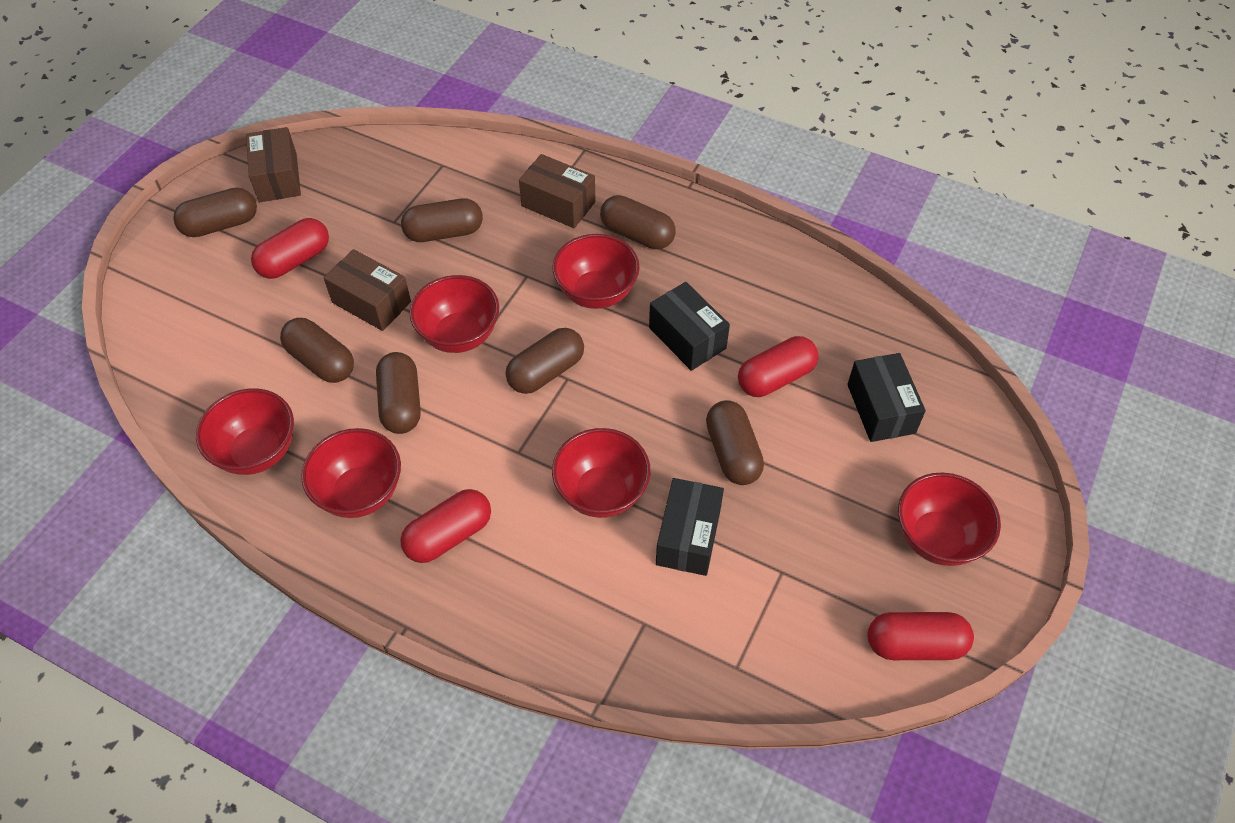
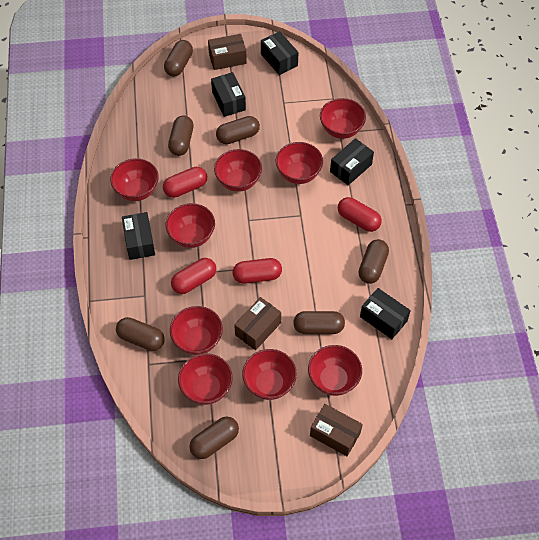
black box: 3 -> 5
red bowl: 6 -> 9

